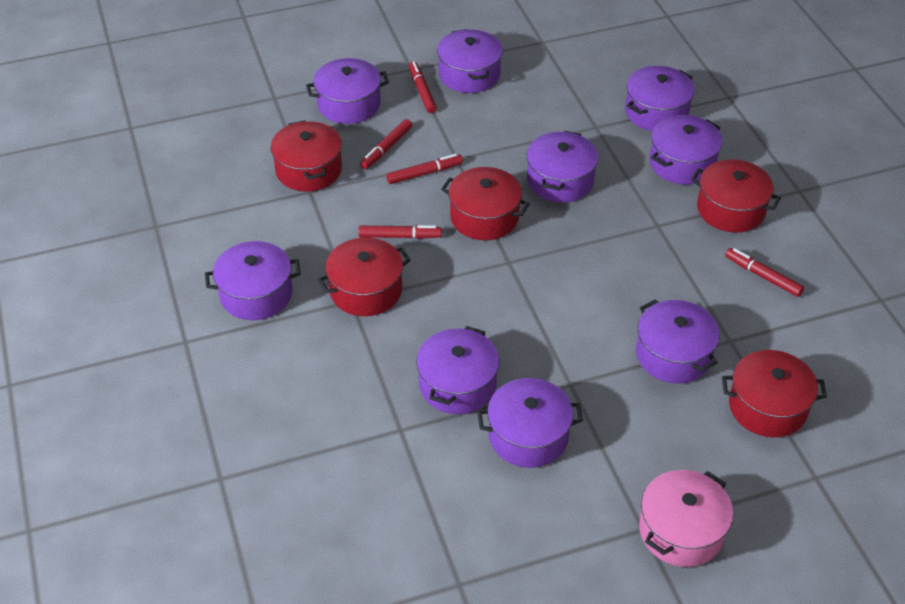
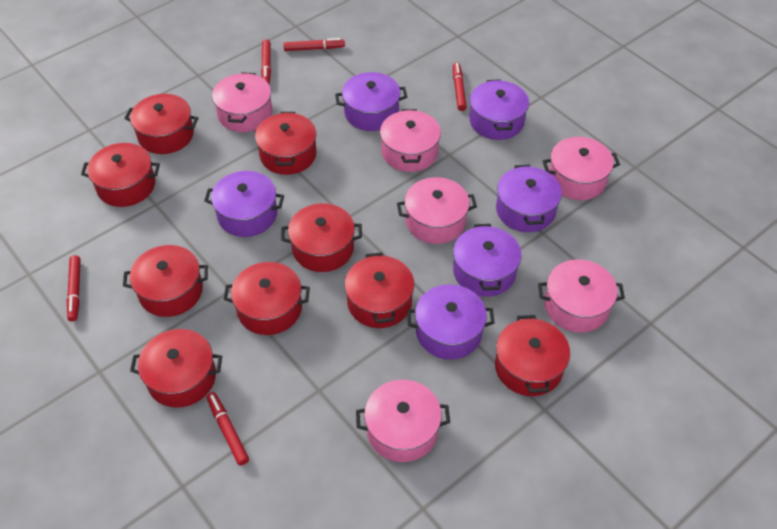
pink pot: 1 -> 6
purple pot: 9 -> 6
red pot: 5 -> 9

